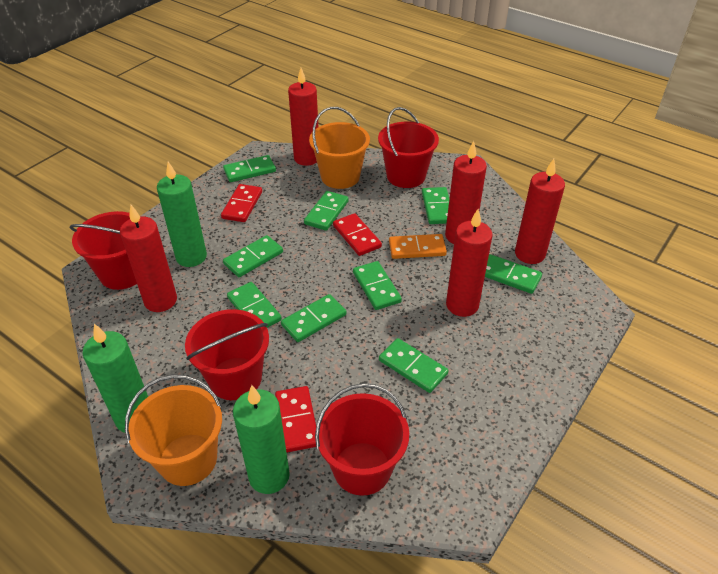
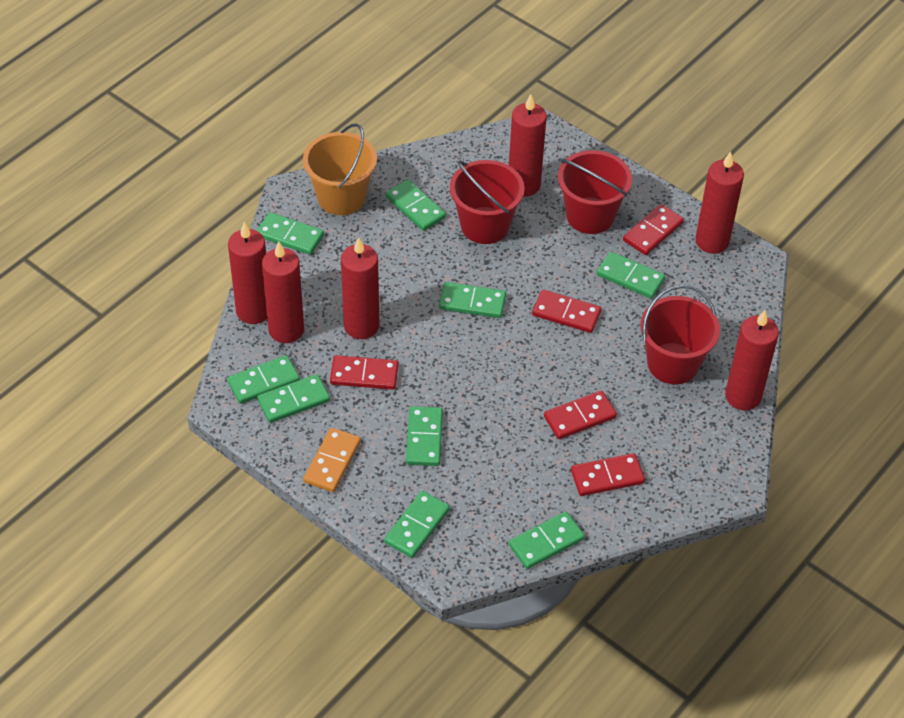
green candle: 3 -> 0
orange bucket: 2 -> 1
red bucket: 4 -> 3
red candle: 5 -> 6
red domino: 3 -> 5

